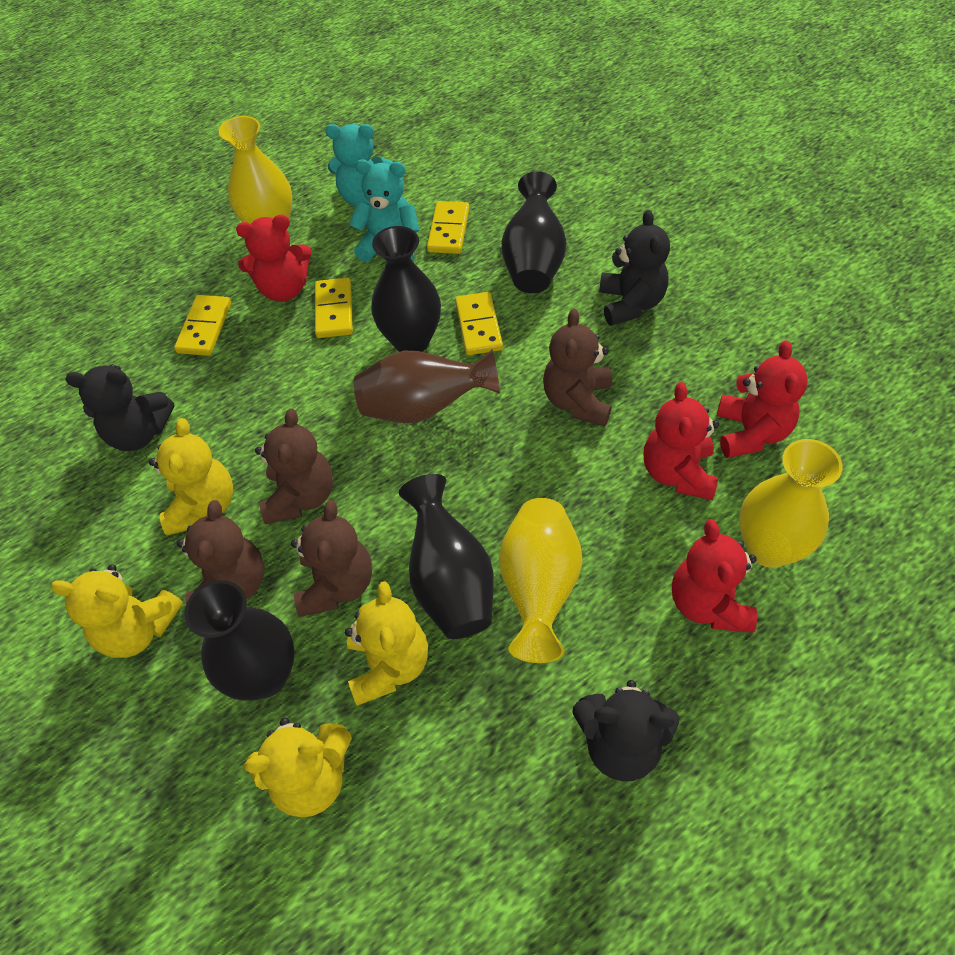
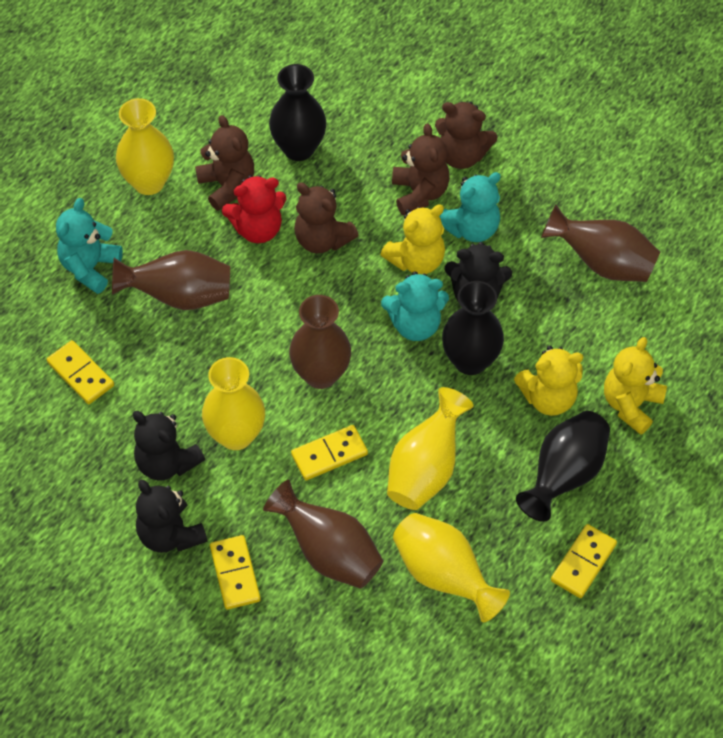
black vase: 4 -> 3
brown vase: 1 -> 4
red teddy bear: 4 -> 1
turquoise teddy bear: 2 -> 3
yellow teddy bear: 4 -> 3
yellow vase: 3 -> 4

